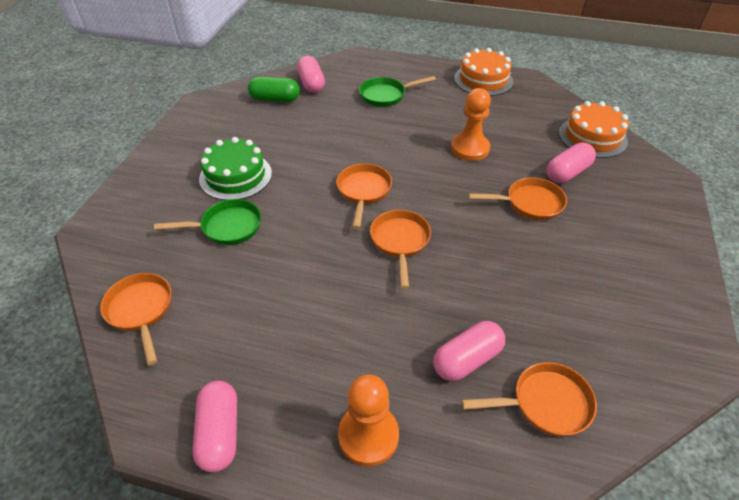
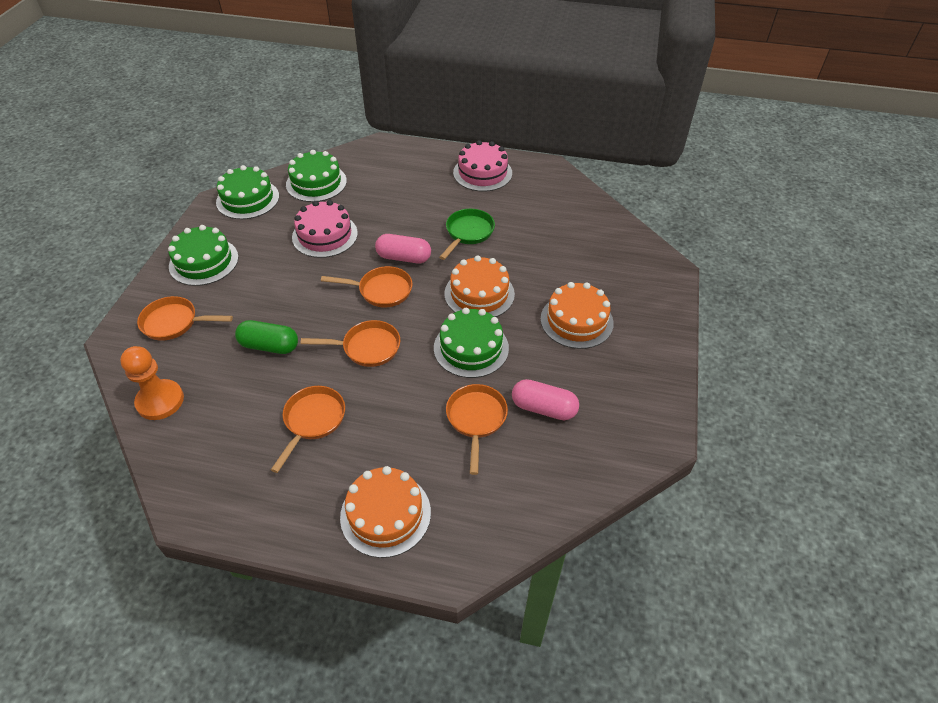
green cake: 1 -> 4
green pan: 2 -> 1
orange cake: 2 -> 3
orange pawn: 2 -> 1
pink cake: 0 -> 2
pink capsule: 4 -> 2

